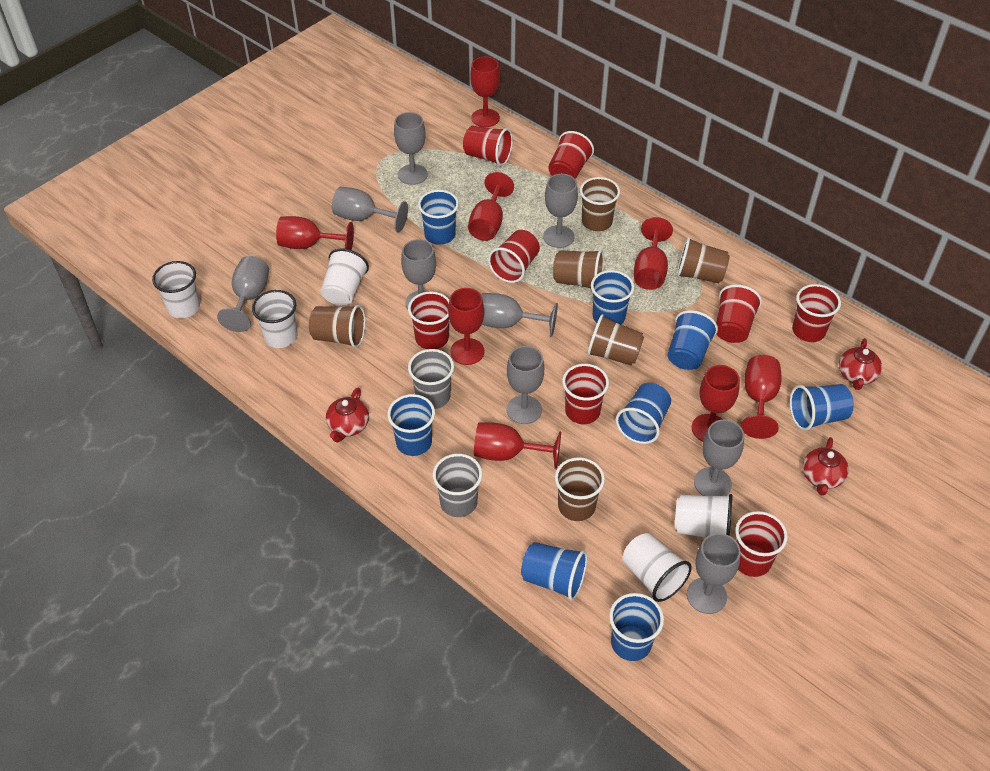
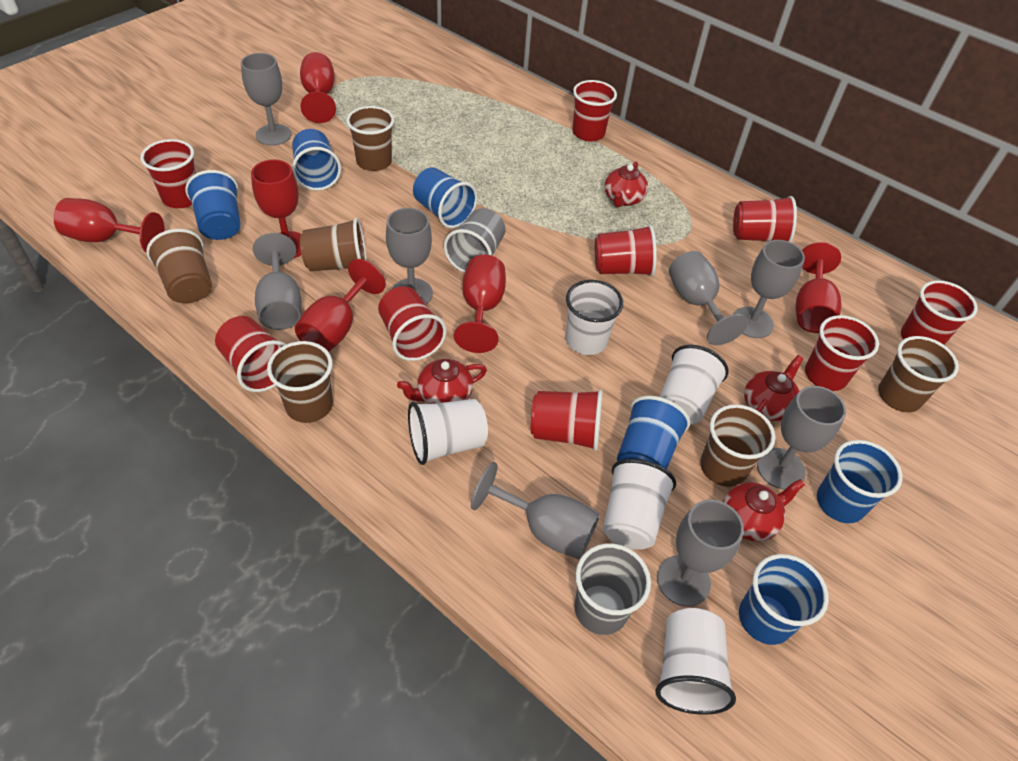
blue cup: 8 -> 6
grey goblet: 9 -> 8
red cup: 8 -> 9
red goblet: 8 -> 6
red teapot: 3 -> 4

